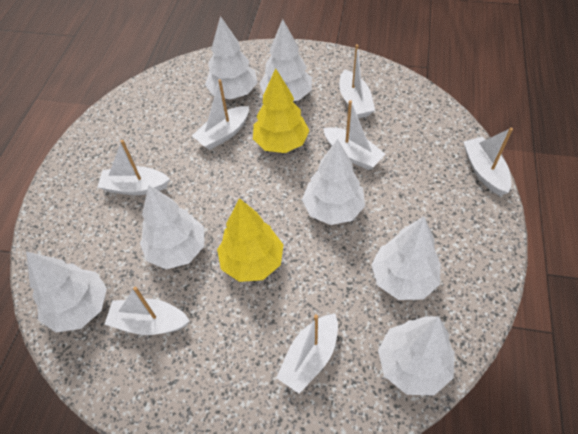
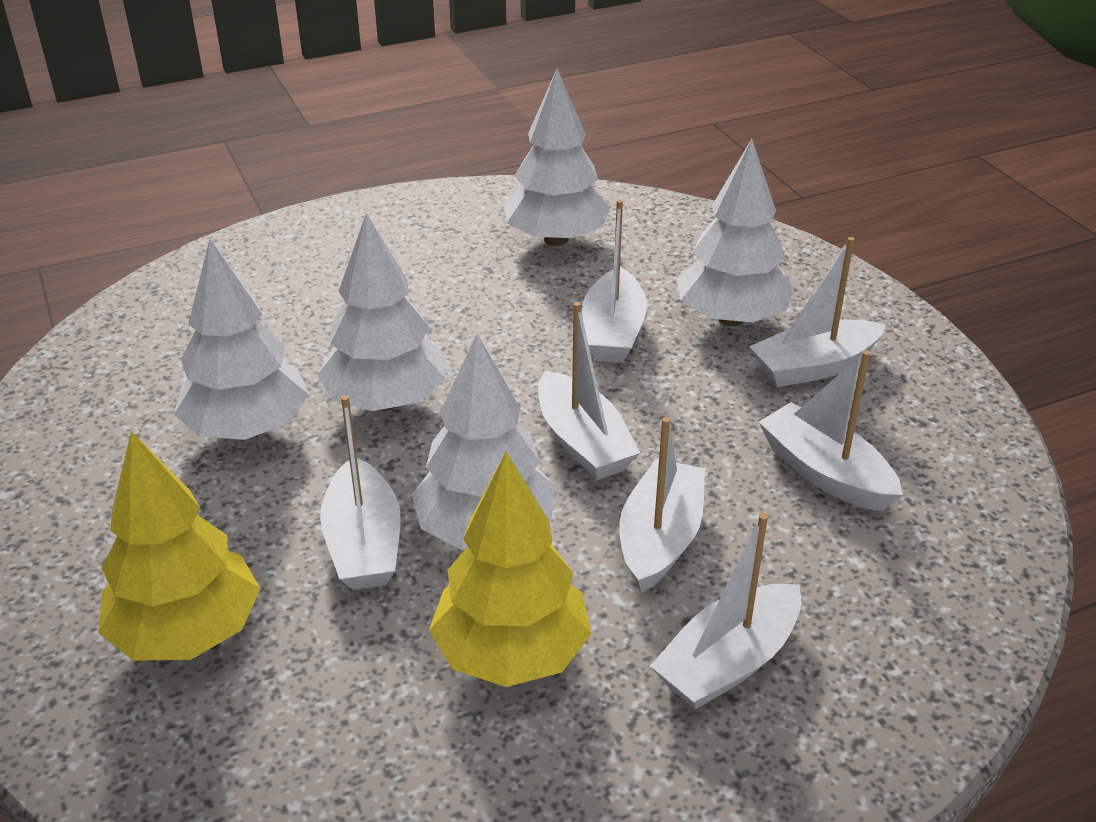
white tree: 7 -> 5

